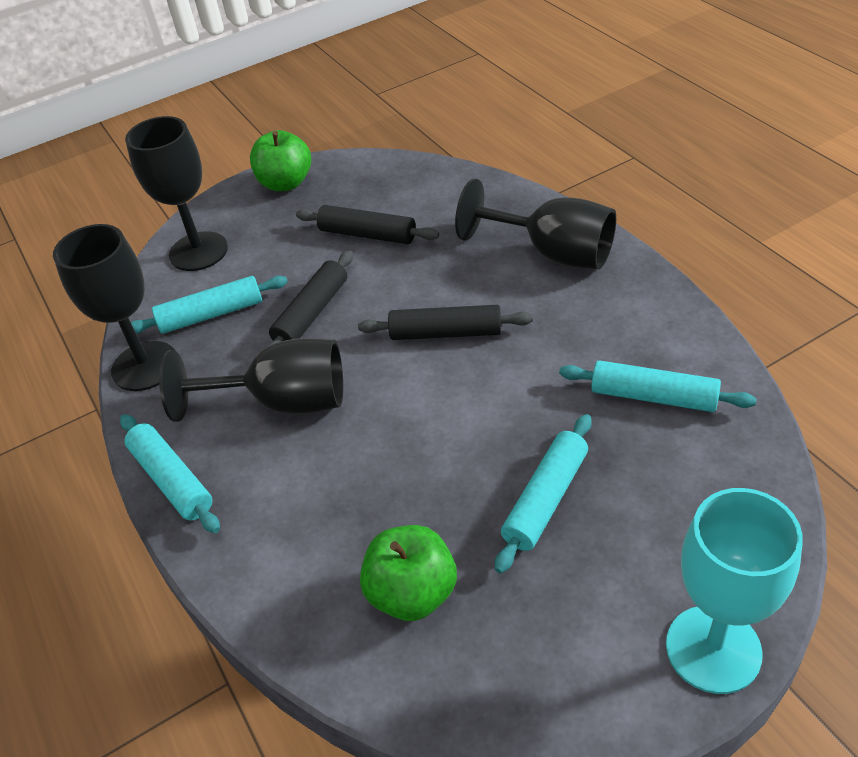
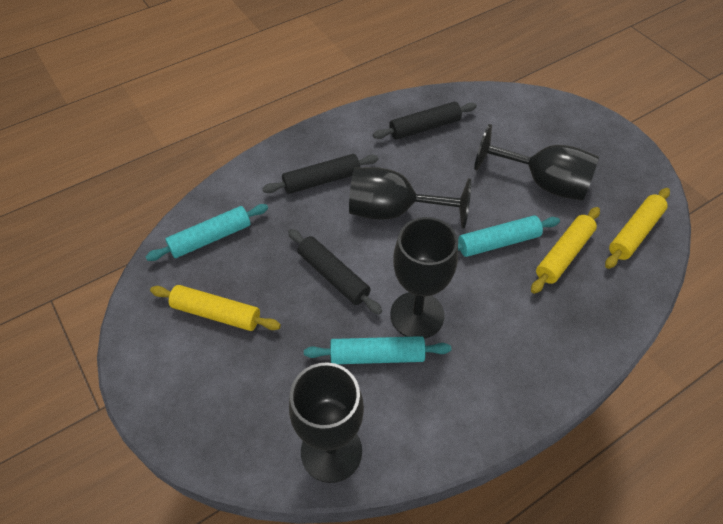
green apple: 2 -> 0
turquoise goblet: 1 -> 0
turquoise rolling pin: 4 -> 3
yellow rolling pin: 0 -> 3

